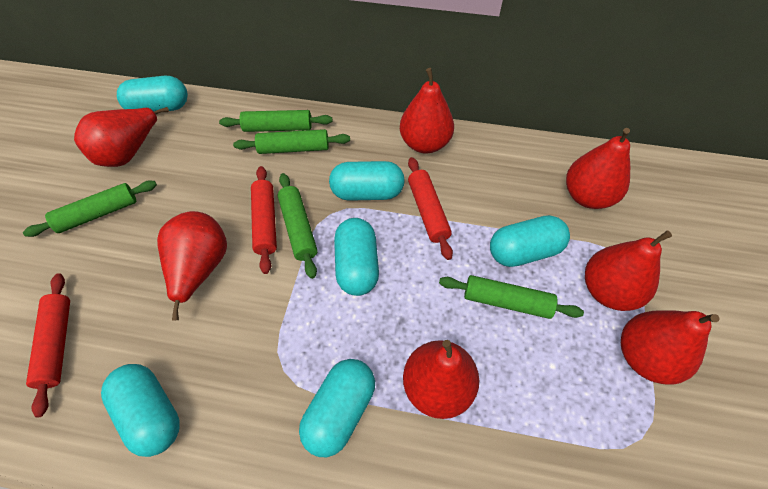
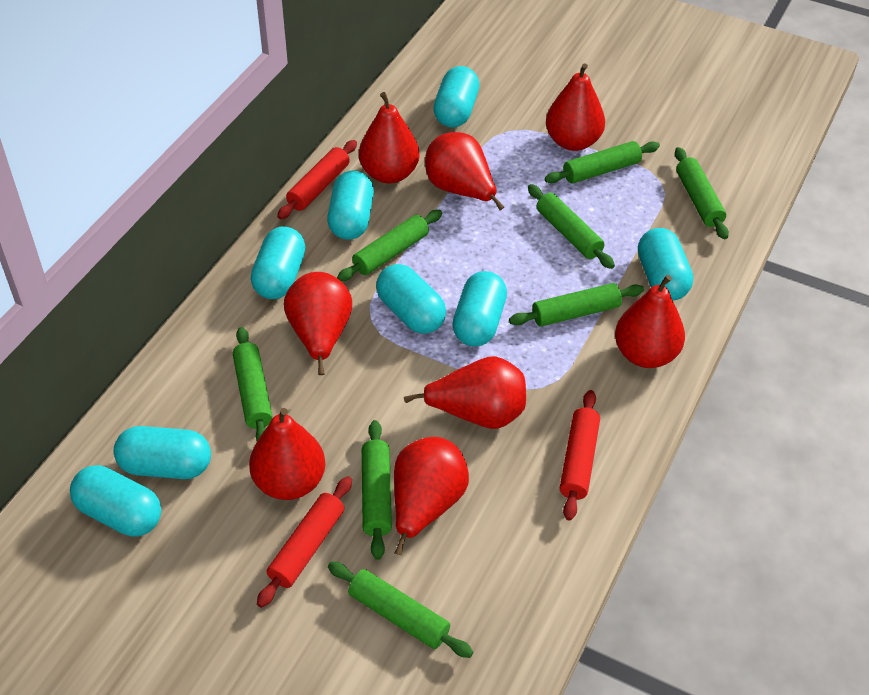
green rolling pin: 5 -> 8
red pear: 7 -> 8
turquoise capsule: 6 -> 8

